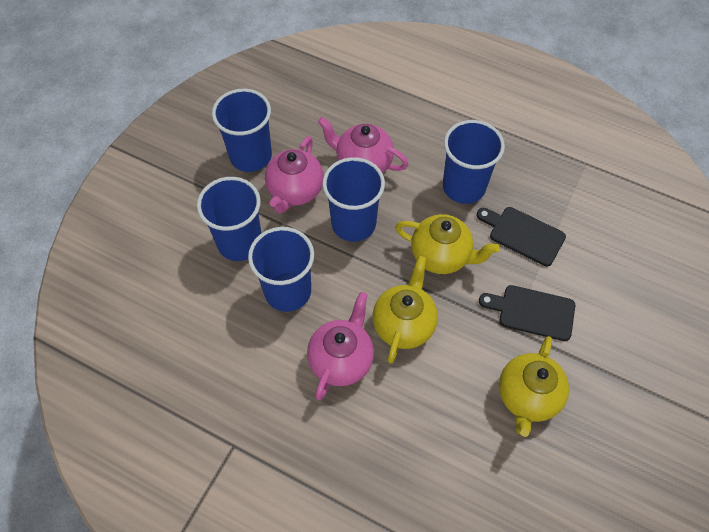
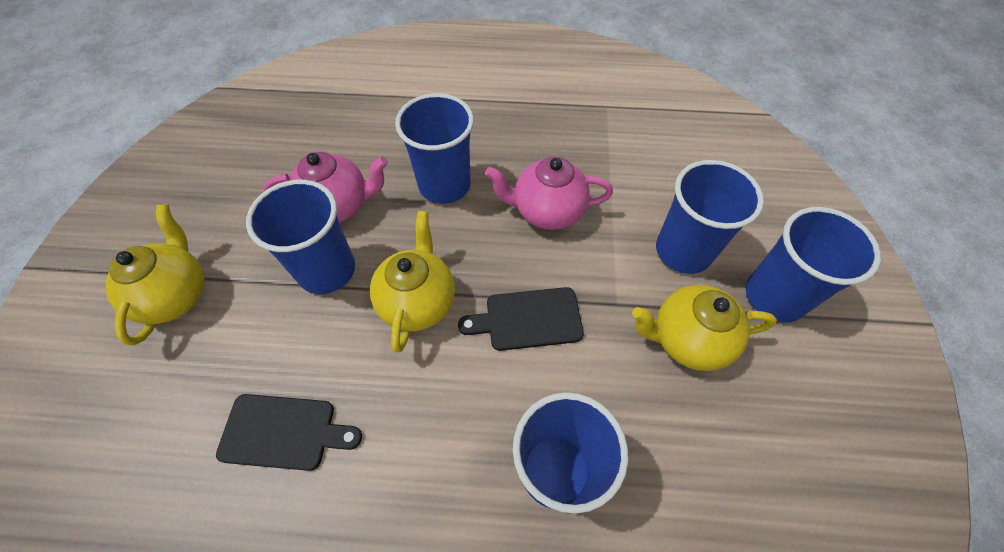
pink teapot: 3 -> 2

